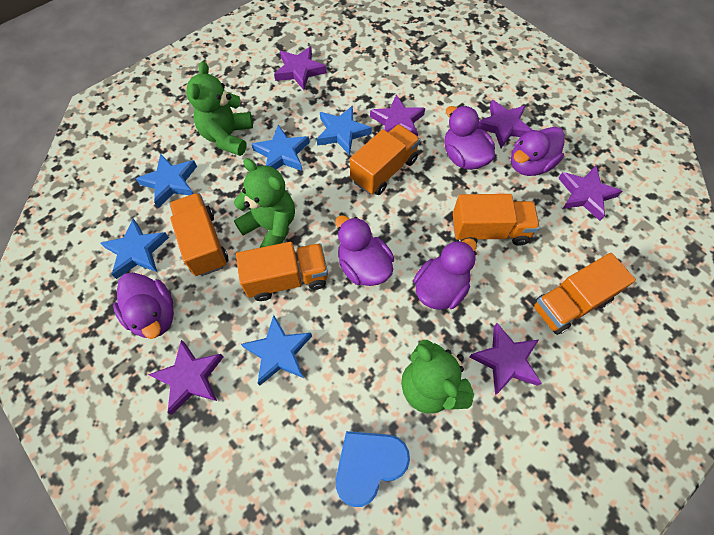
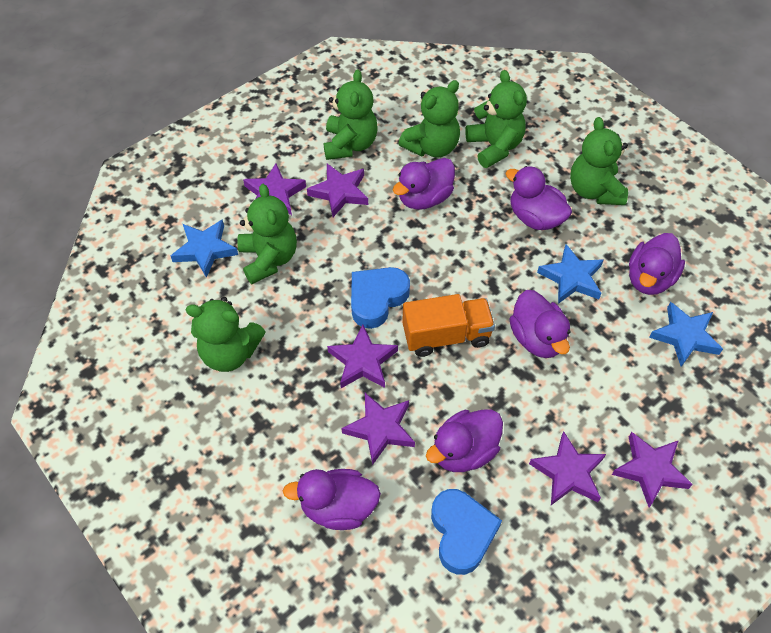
blue heart: 1 -> 2
blue star: 5 -> 3
green teddy bear: 3 -> 6
orange truck: 5 -> 1
purple duck: 5 -> 6

